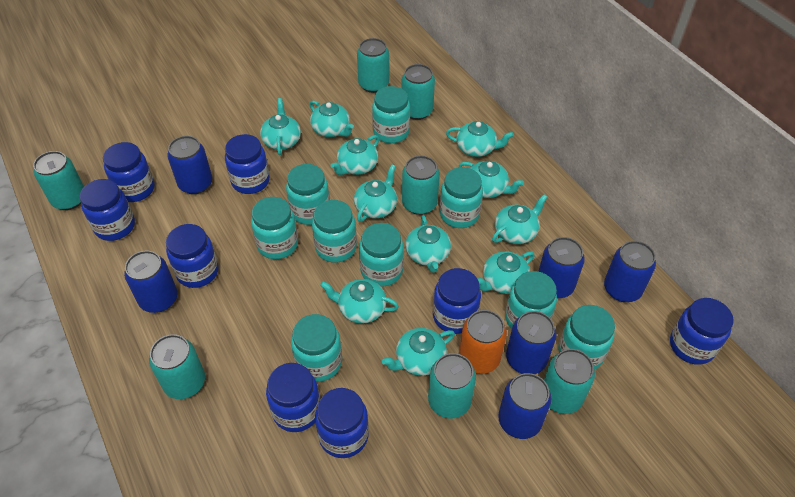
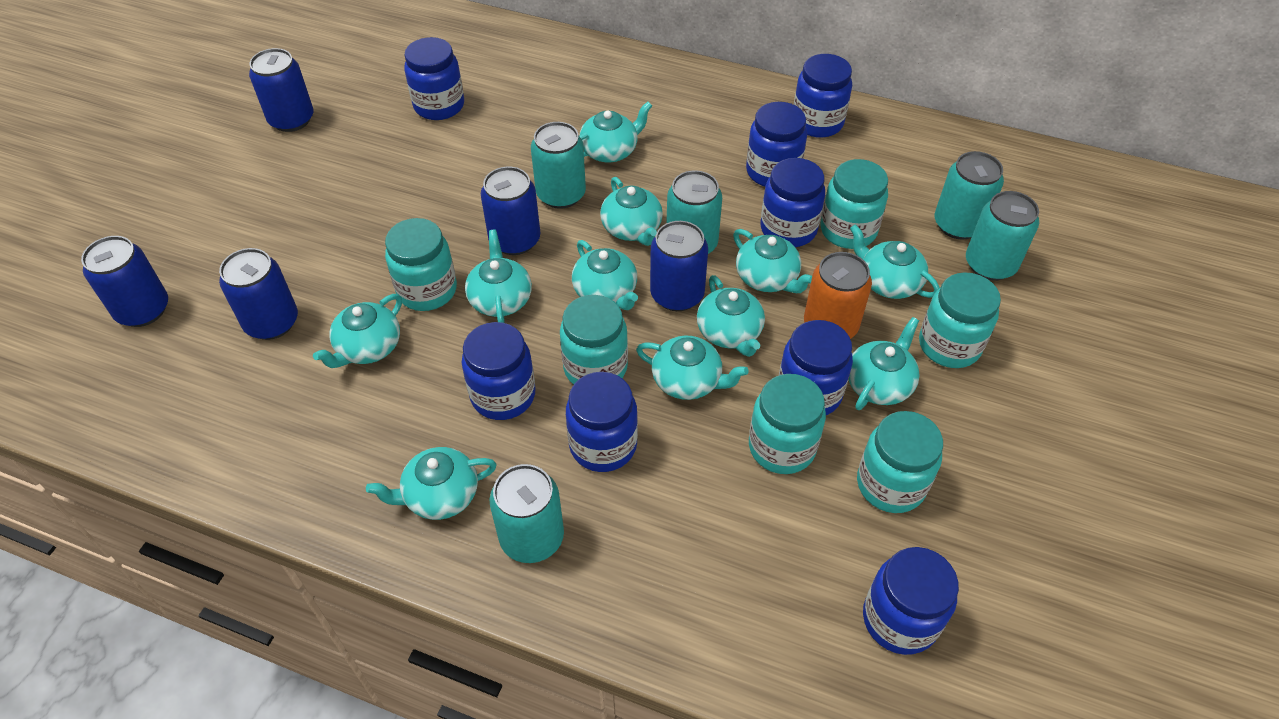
blue can: 6 -> 5
turquoise can: 7 -> 5
turquoise jar: 9 -> 6

